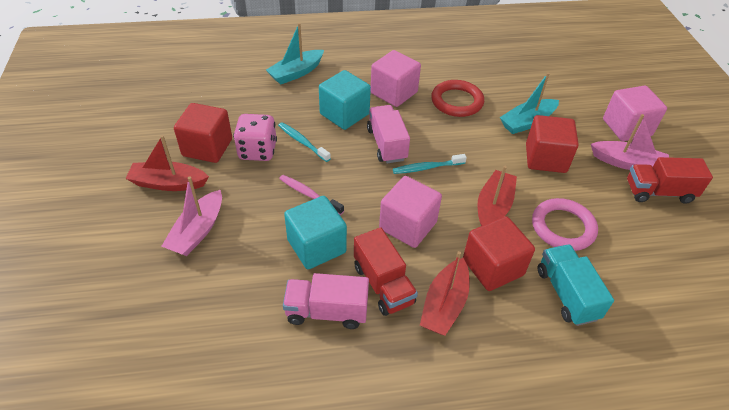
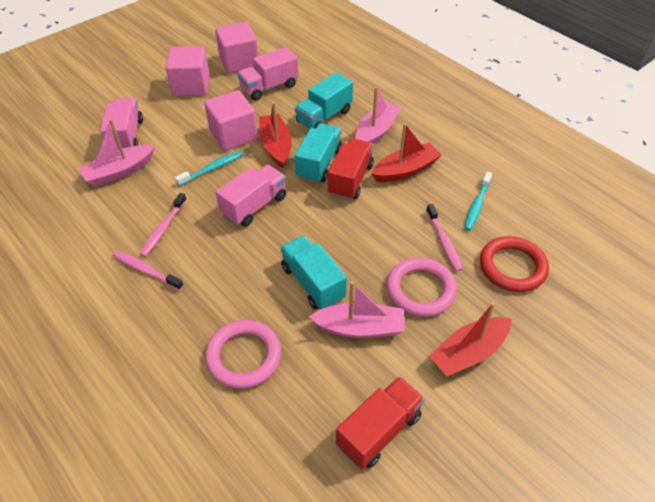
pink boat: 2 -> 3
pink dice: 1 -> 0
pink ring: 1 -> 2
pink toothbrush: 1 -> 3
pink truck: 2 -> 3
red cube: 3 -> 0
turquoise boat: 2 -> 0
turquoise cube: 2 -> 0
turquoise truck: 1 -> 3

